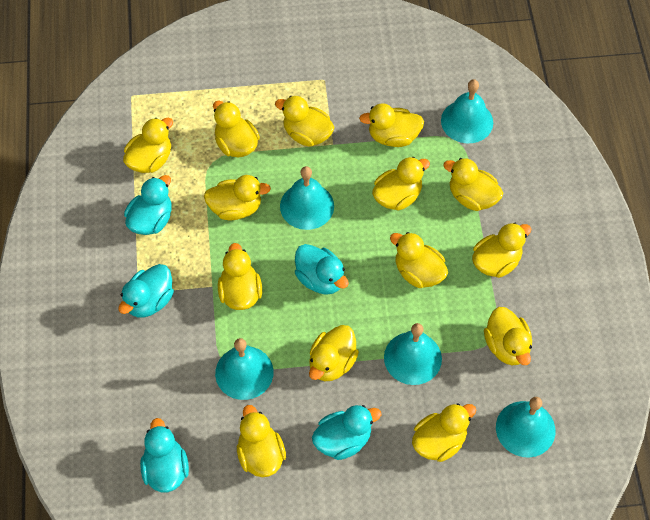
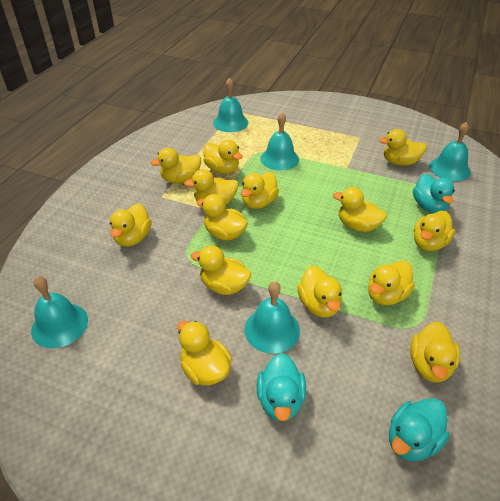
turquoise duck: 5 -> 3

